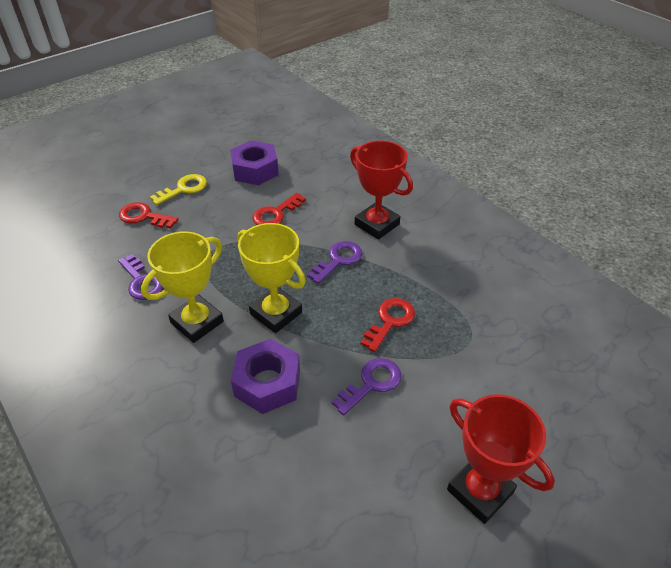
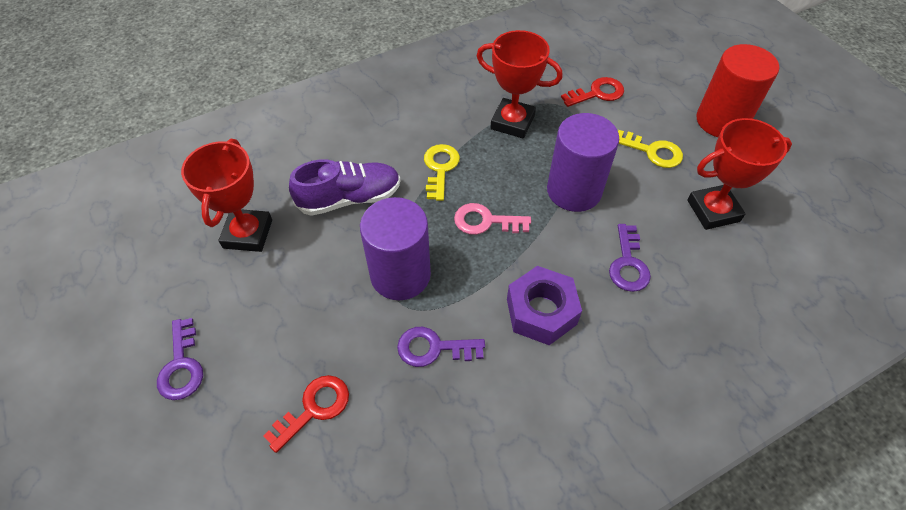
pink key: 0 -> 1
purple cylinder: 0 -> 2
purple nut: 2 -> 1
purple shoe: 0 -> 1
red cylinder: 0 -> 1
red key: 3 -> 2
red trophy: 2 -> 3
yellow key: 1 -> 2
yellow trophy: 2 -> 0

